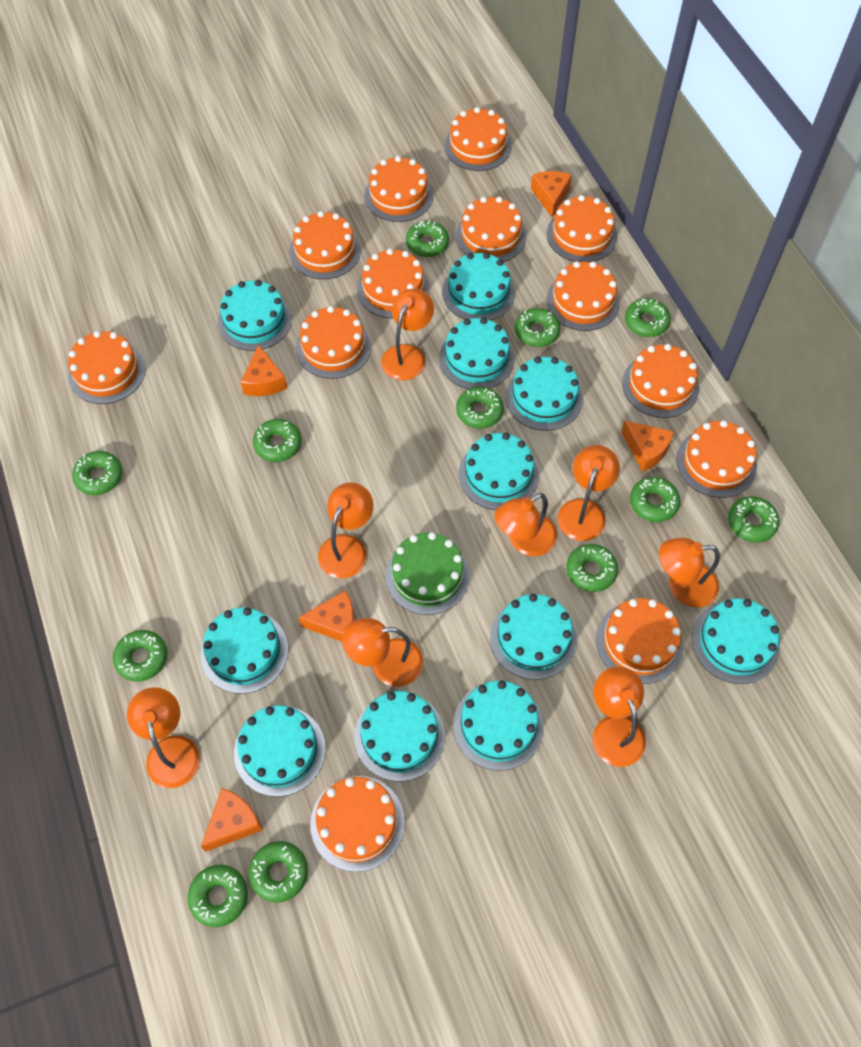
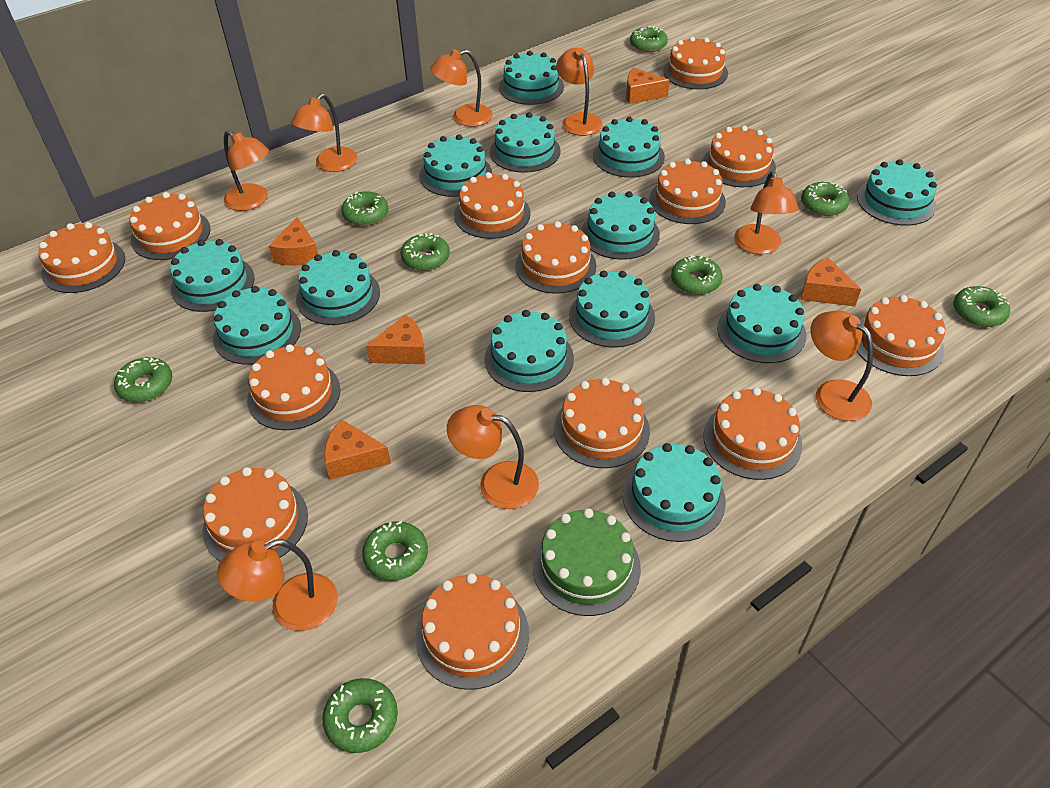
green donut: 12 -> 9
turquoise cake: 11 -> 13

